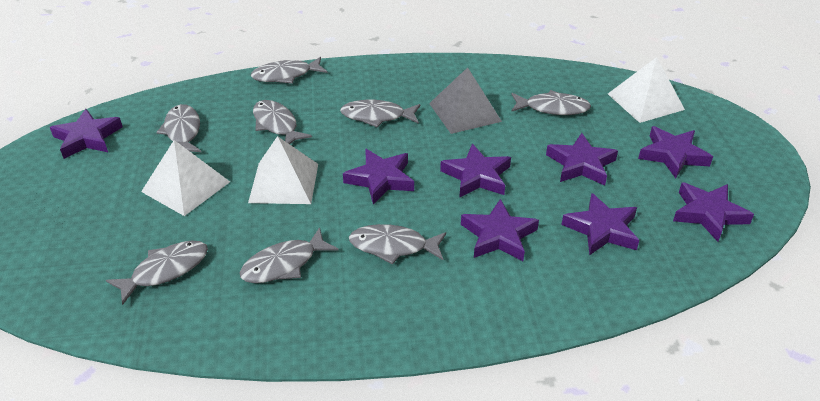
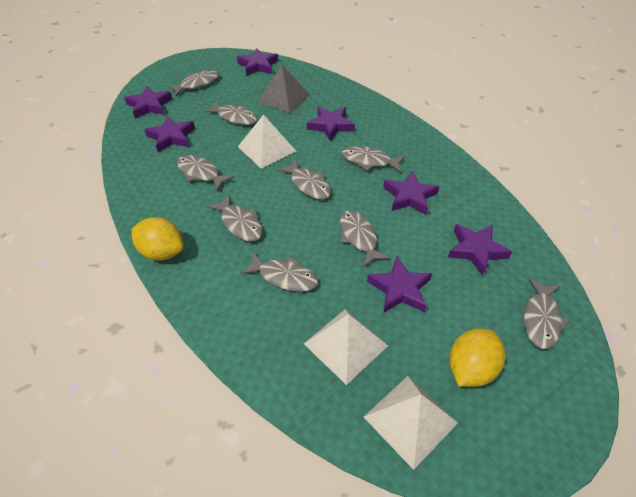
grey fish: 8 -> 9
purple star: 8 -> 7
yellow lemon: 0 -> 2

